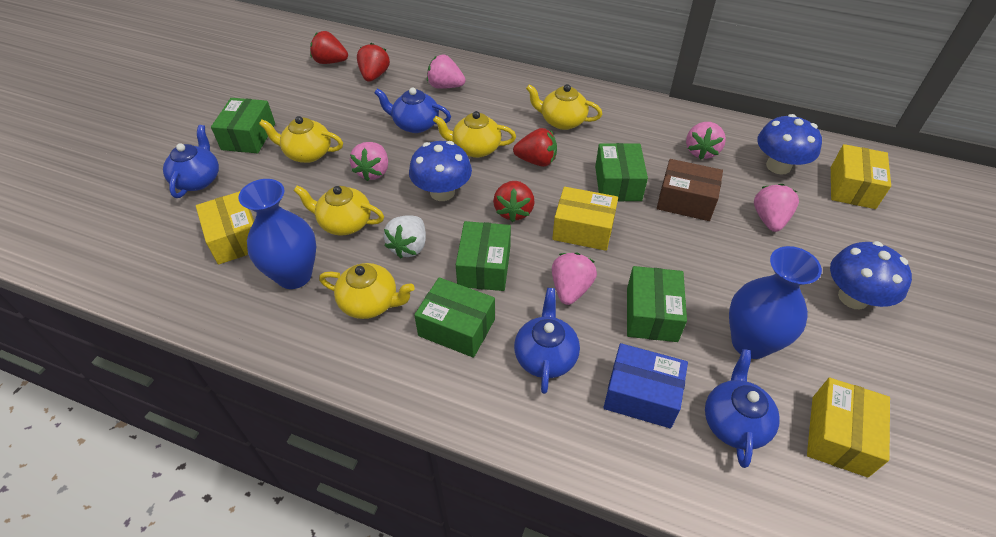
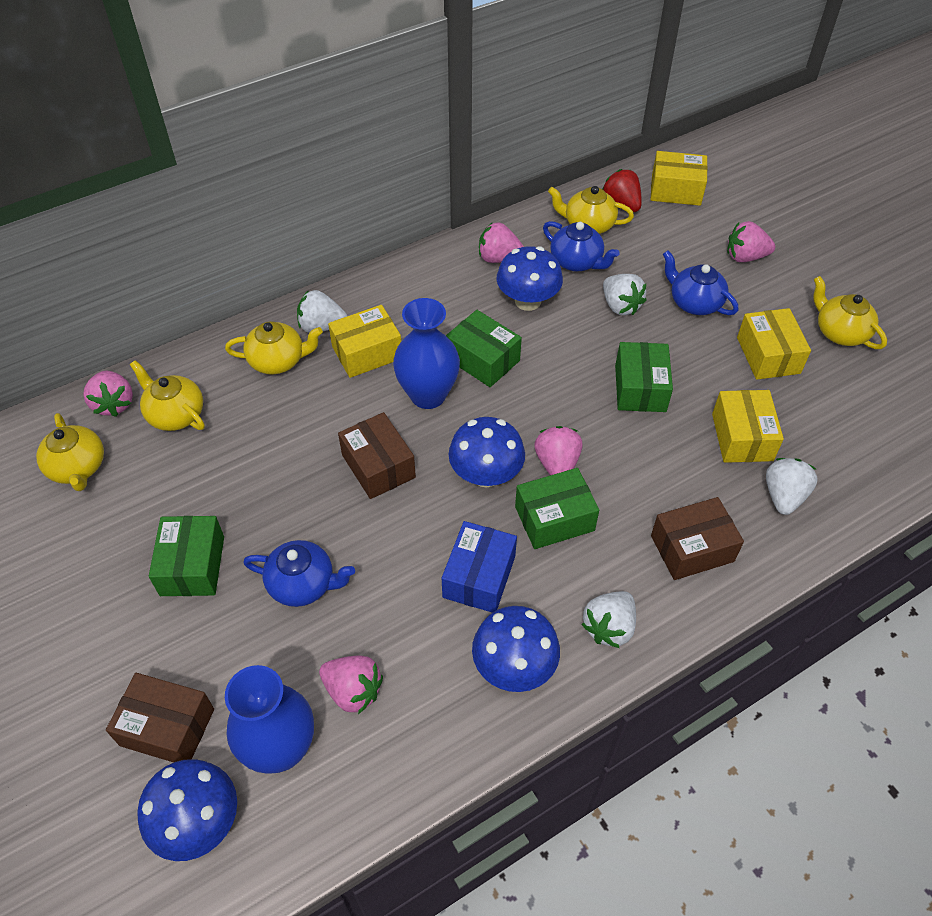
blue mushroom: 3 -> 4
blue teapot: 4 -> 3
brown box: 1 -> 3
green box: 5 -> 4
red strawberry: 4 -> 1
white strawberry: 1 -> 4

